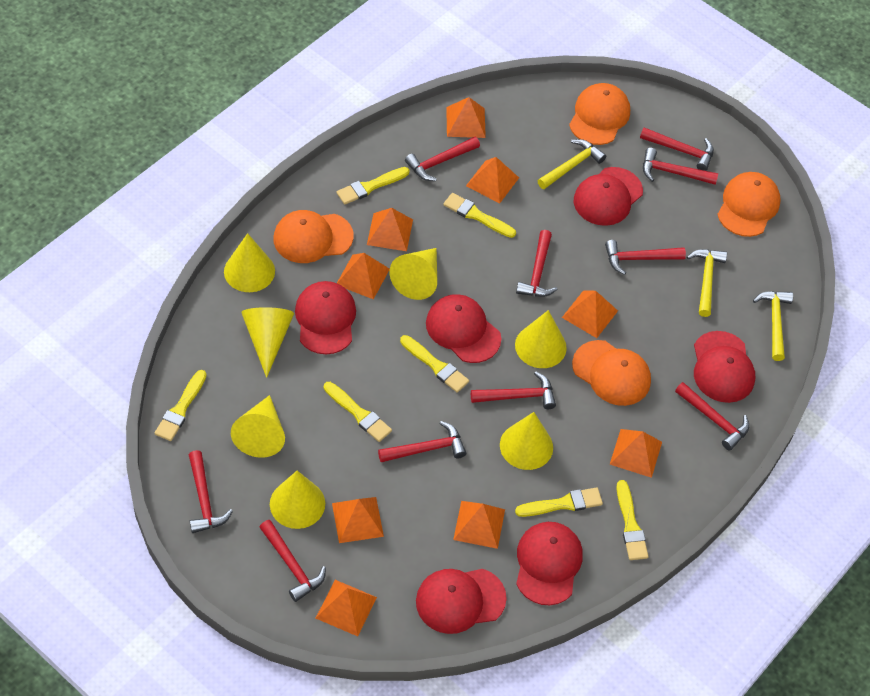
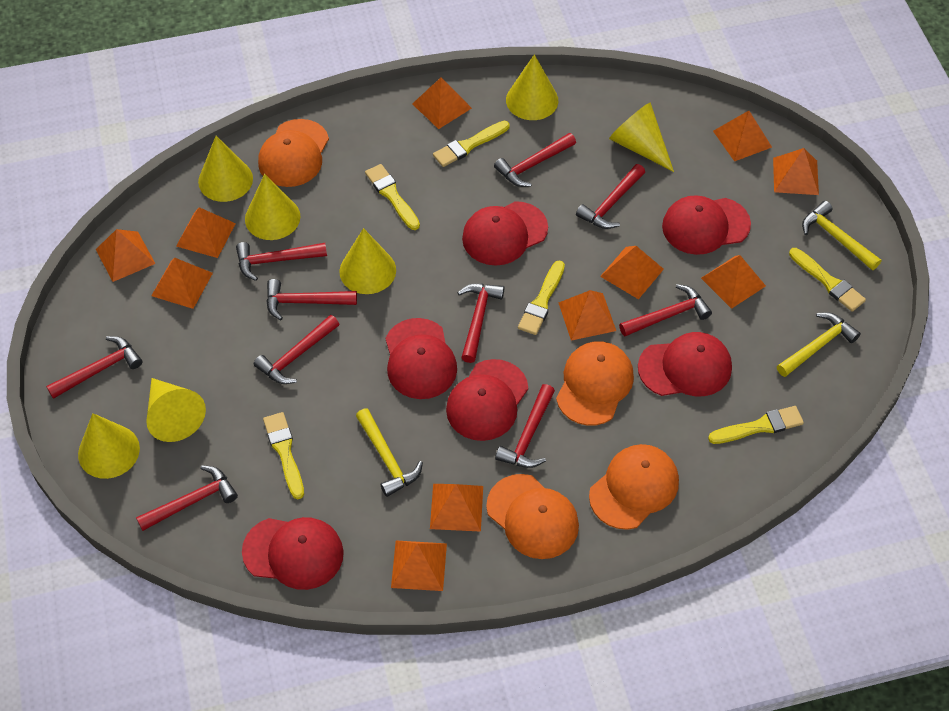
orange pyramid: 9 -> 11
yellow brush: 7 -> 6

